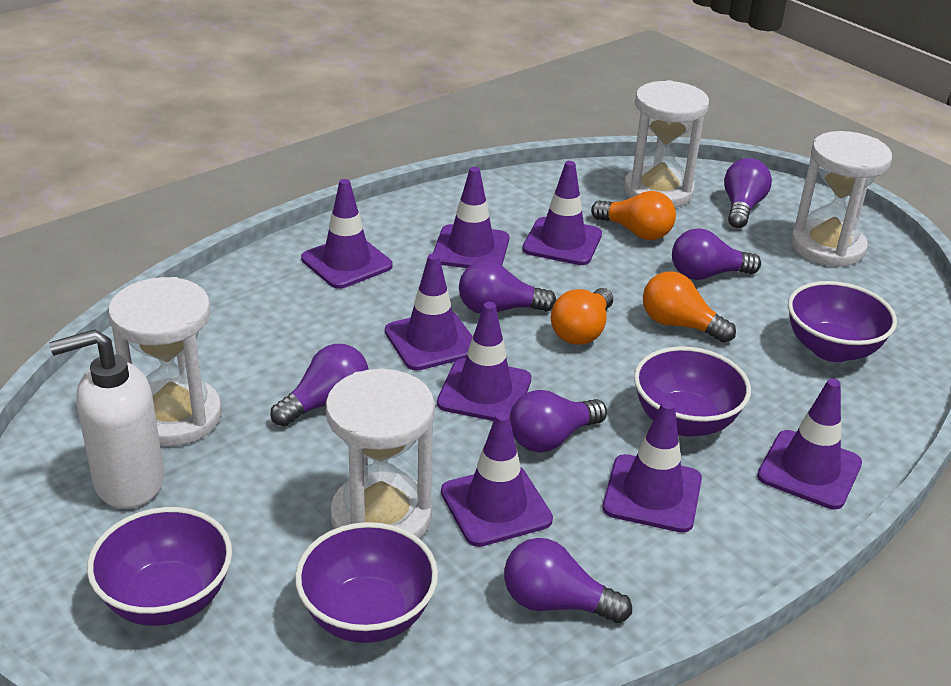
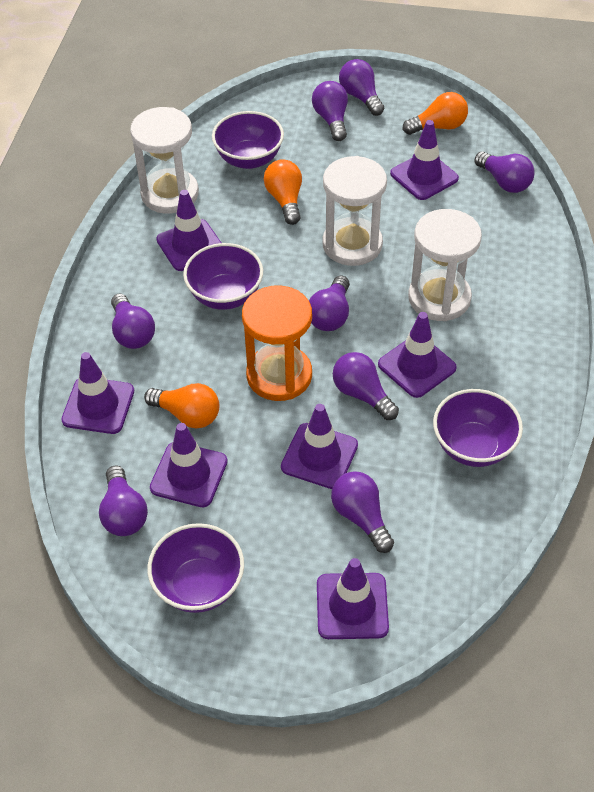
orange hourglass: 0 -> 1
purple light bulb: 6 -> 8
purple traffic cone: 8 -> 7
white hourglass: 4 -> 3
white soap dispenser: 1 -> 0

